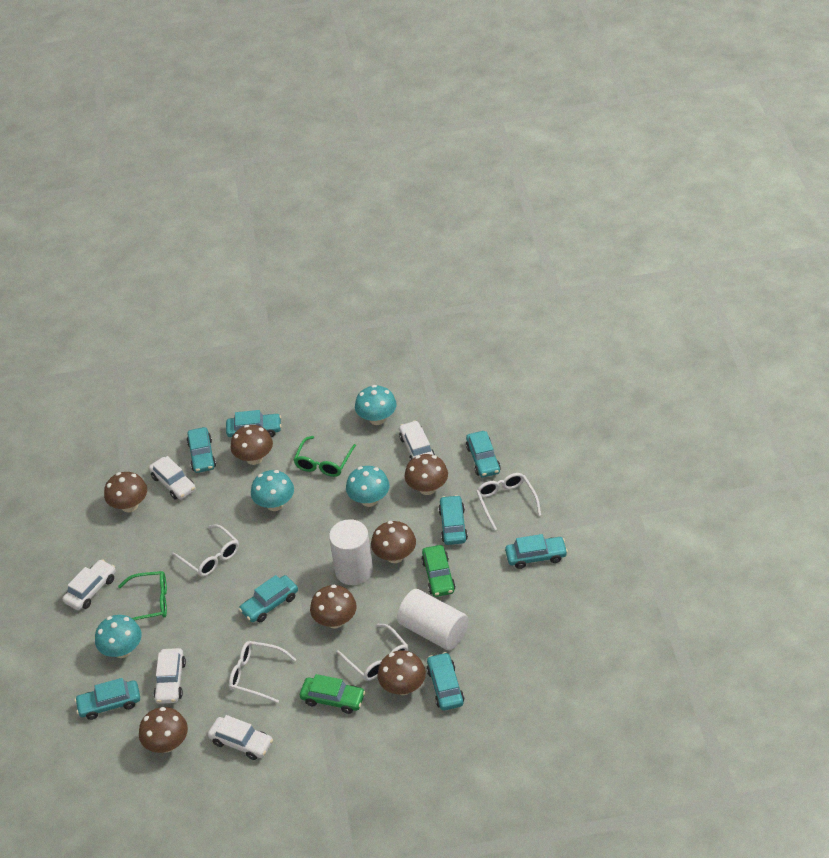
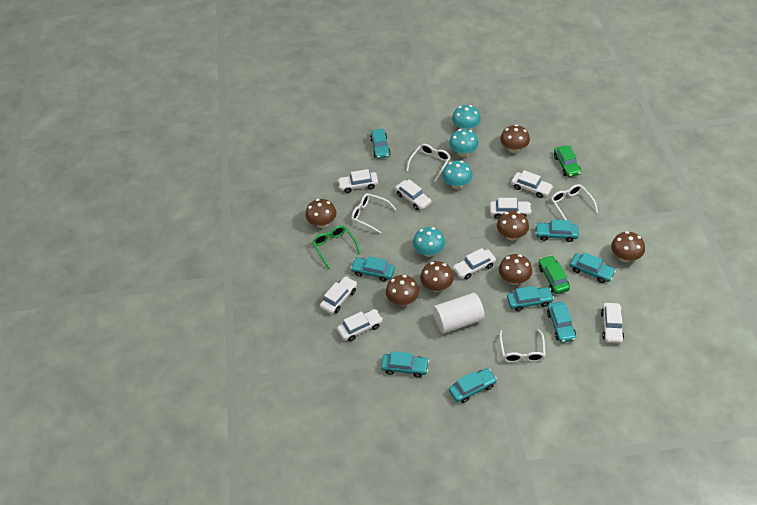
green glasses: 2 -> 1
white car: 5 -> 8
white cylinder: 2 -> 1

